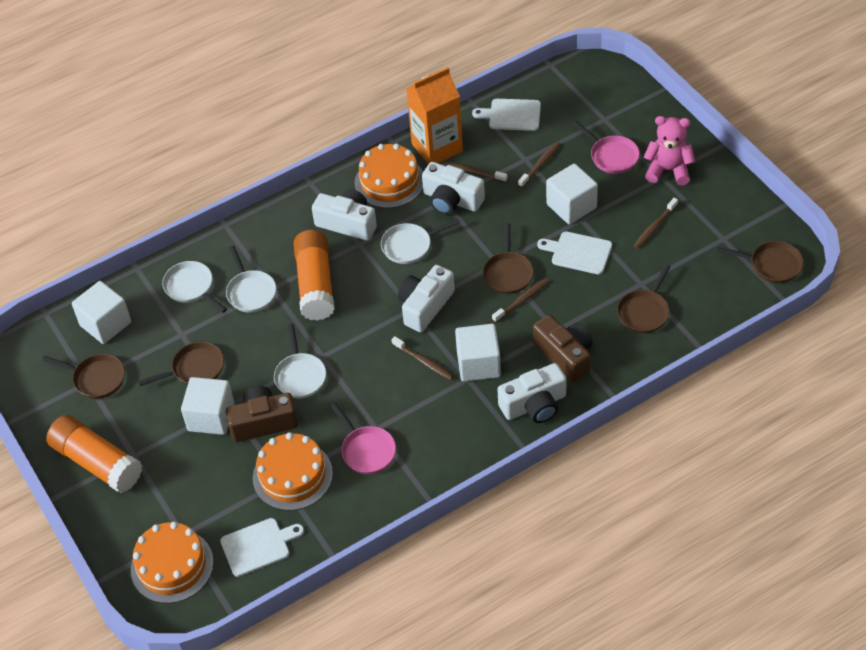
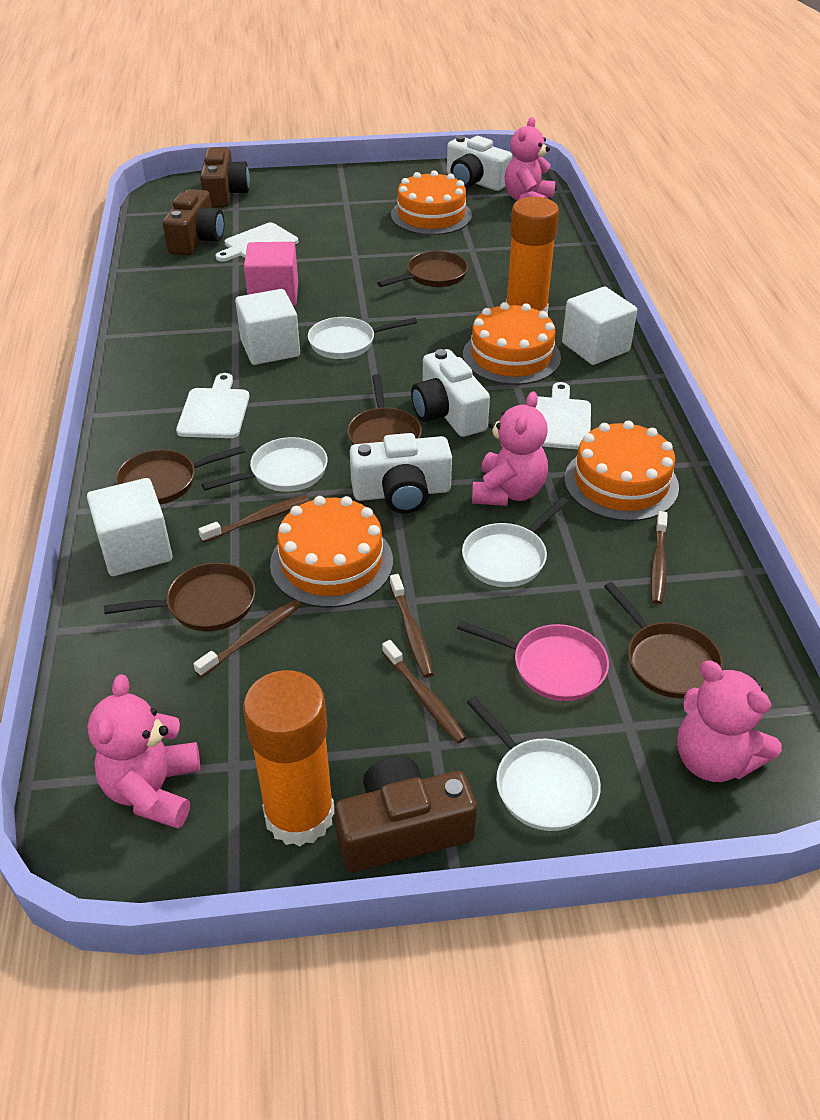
brown camera: 2 -> 3
orange cake: 3 -> 4
orange carton: 1 -> 0
pink cube: 0 -> 1
pink pan: 2 -> 1
pink teddy bear: 1 -> 4
white camera: 4 -> 3
white cube: 4 -> 3

